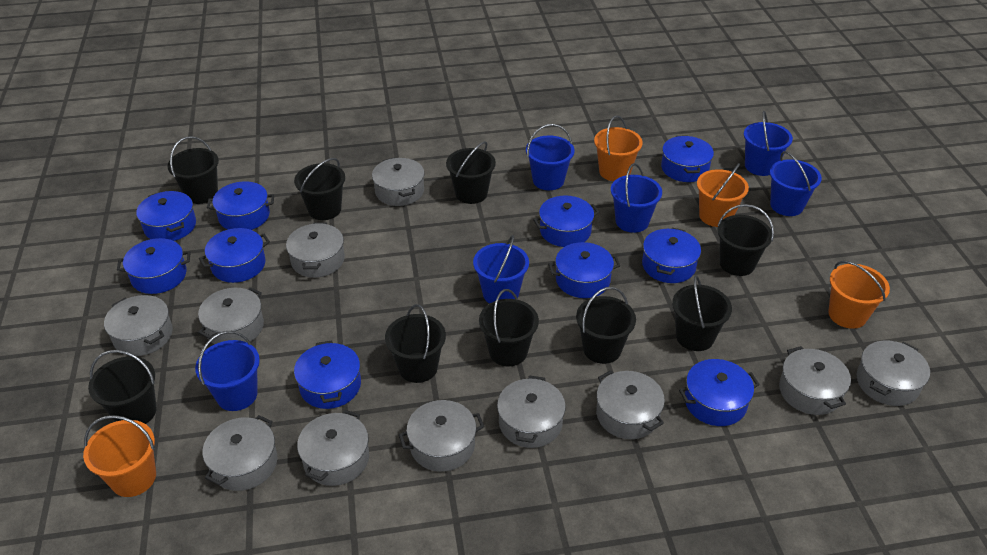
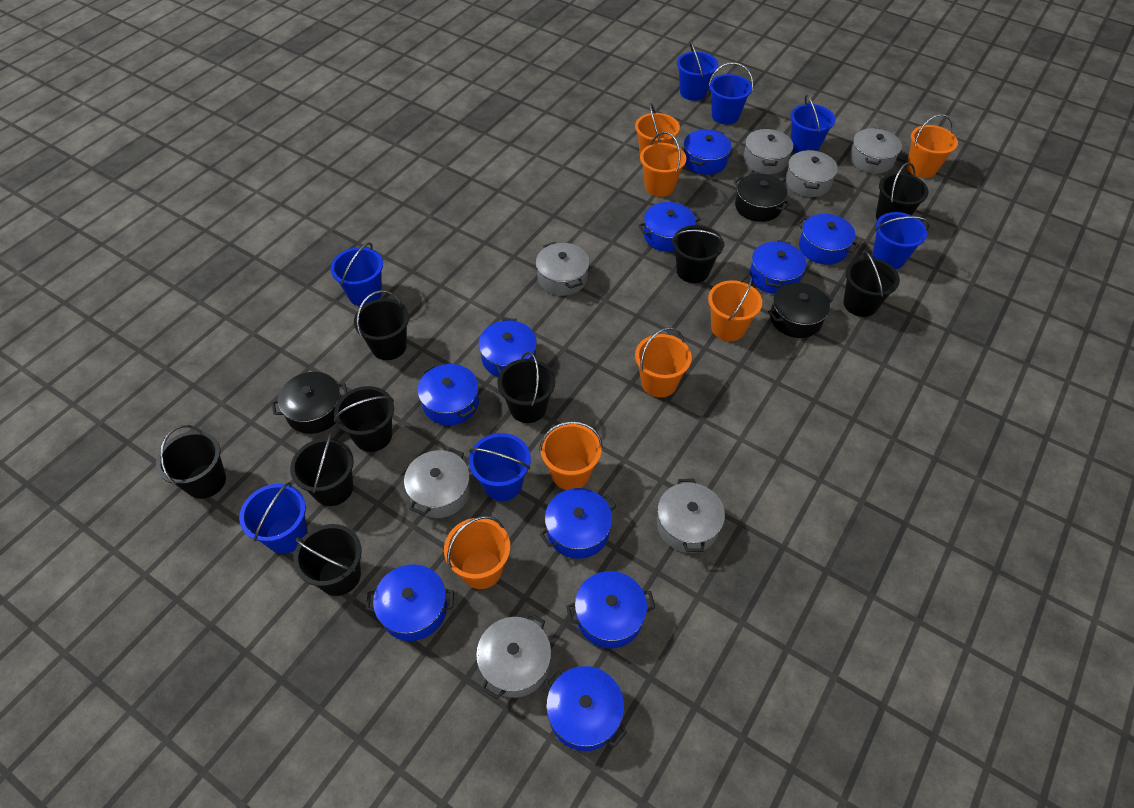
black pot: 0 -> 3
blue bucket: 6 -> 7
grey pot: 11 -> 7
orange bucket: 4 -> 7

